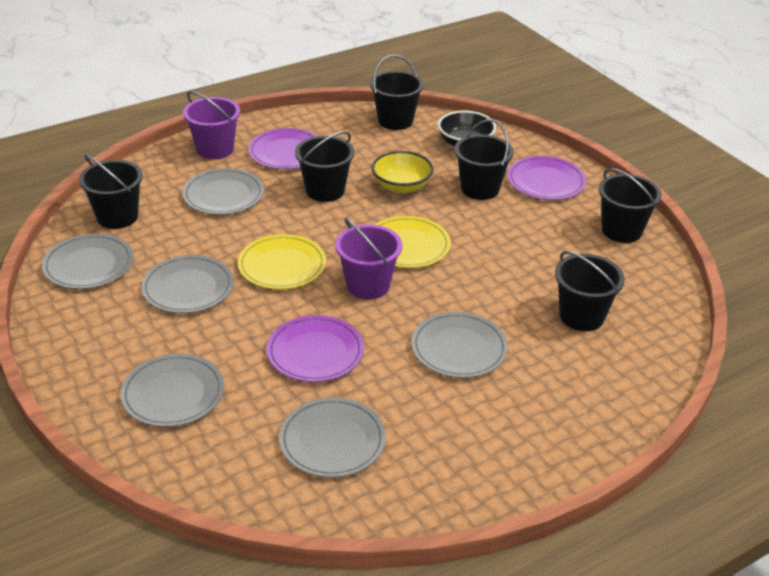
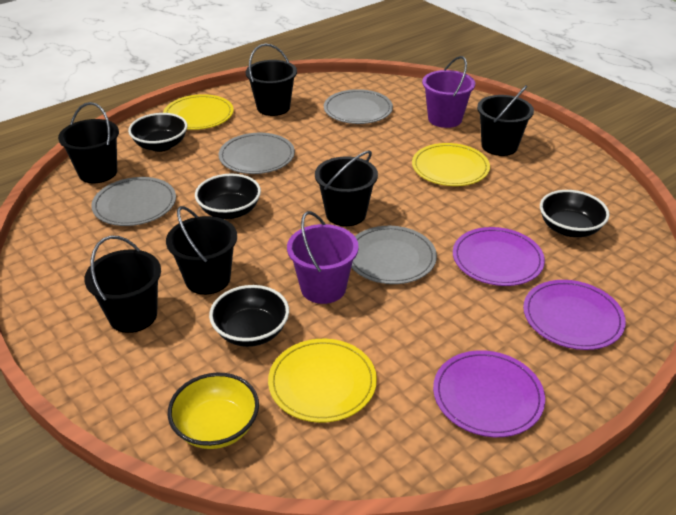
black bowl: 1 -> 4
grey plate: 6 -> 4
yellow plate: 2 -> 3

